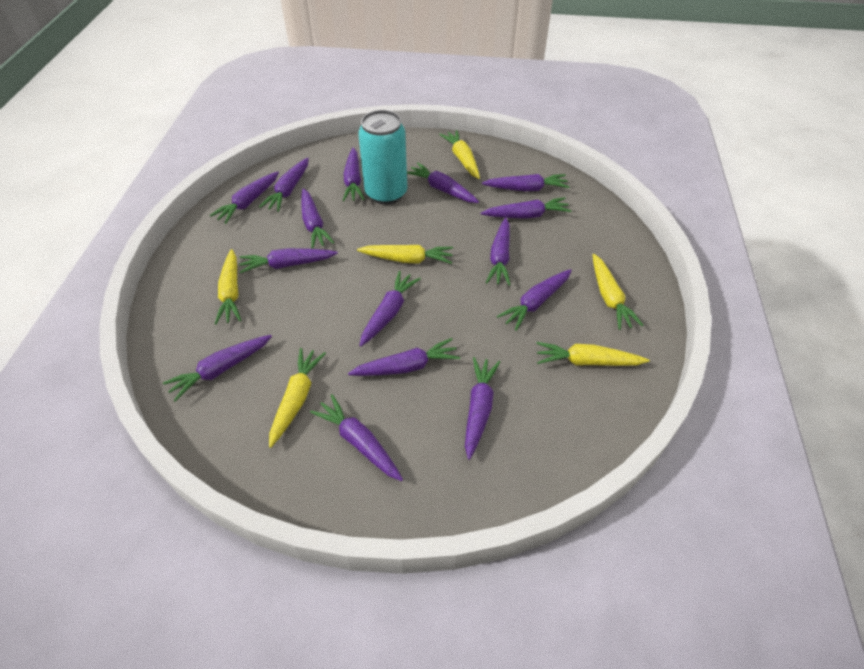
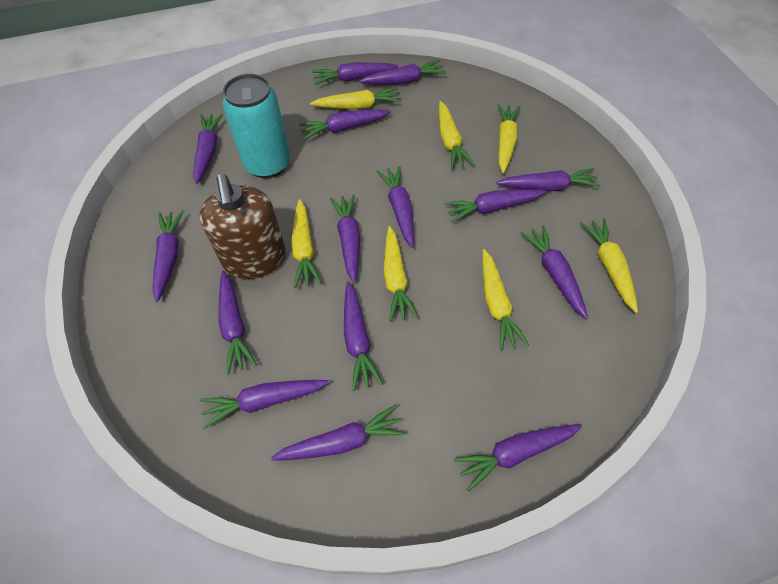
brown soap dispenser: 0 -> 1
yellow carrot: 6 -> 7

